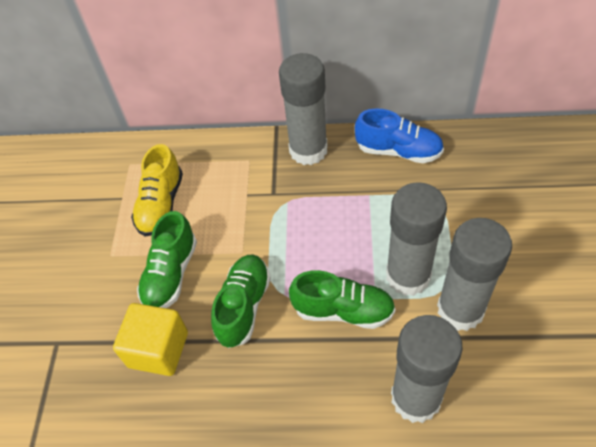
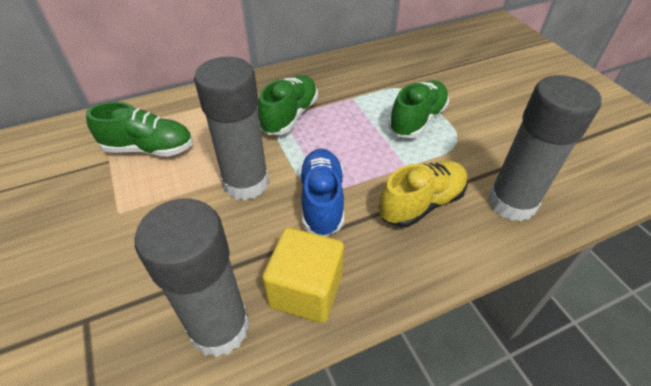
grey glue stick: 4 -> 3

